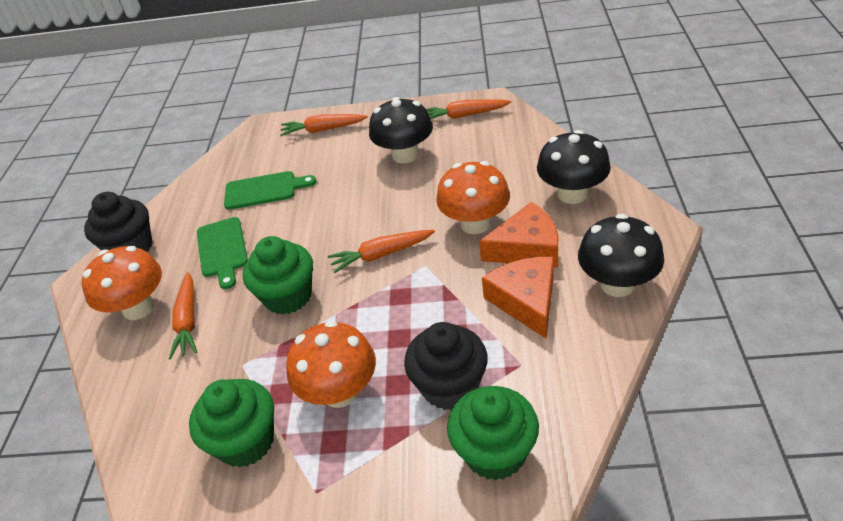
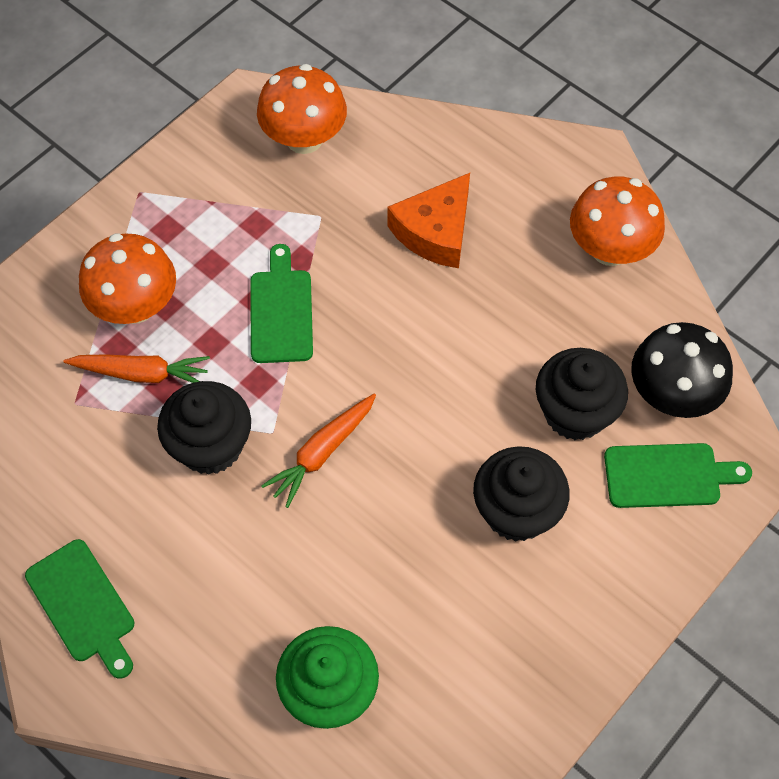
black cupcake: 2 -> 3
black mushroom: 3 -> 1
green cupcake: 3 -> 1
green cutting board: 2 -> 3
orange carrot: 4 -> 2
orange cheese: 2 -> 1

